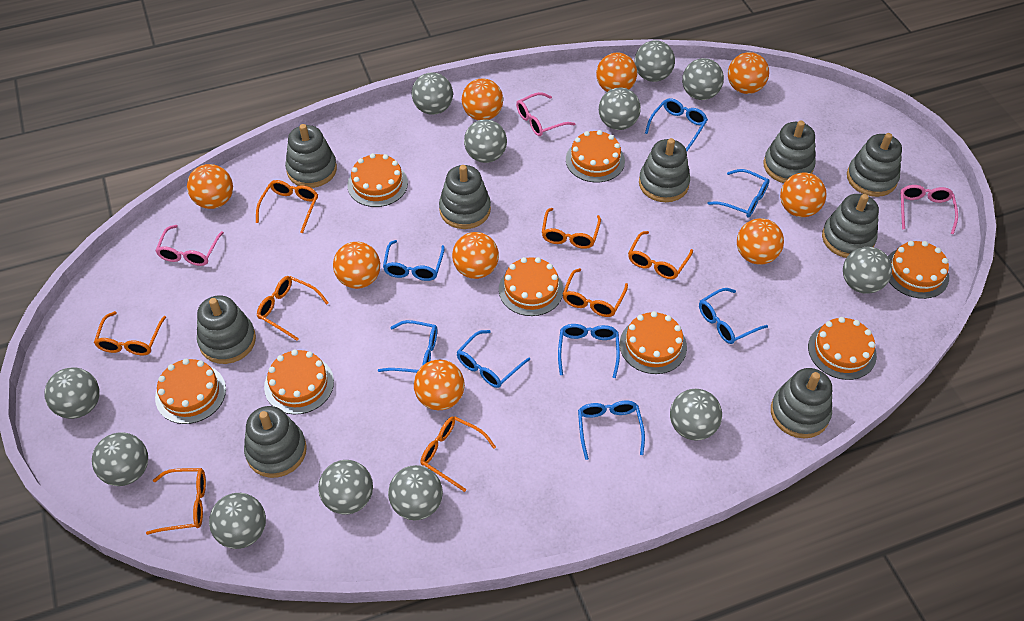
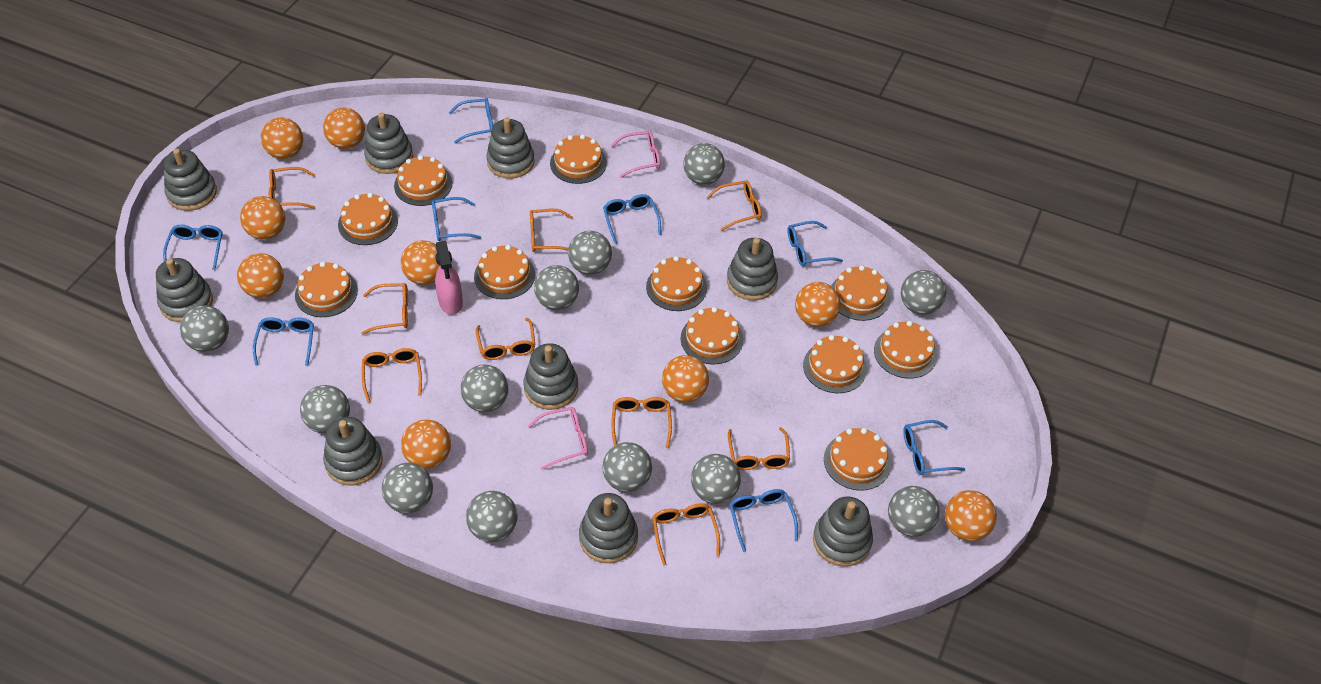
orange cake: 8 -> 11
orange glasses: 8 -> 9
pink glasses: 3 -> 2
pink spray bottle: 0 -> 1

